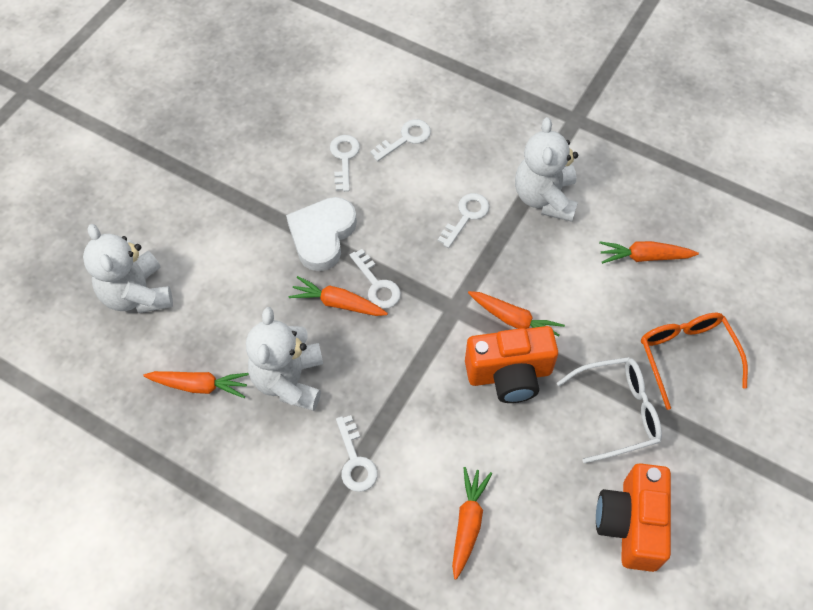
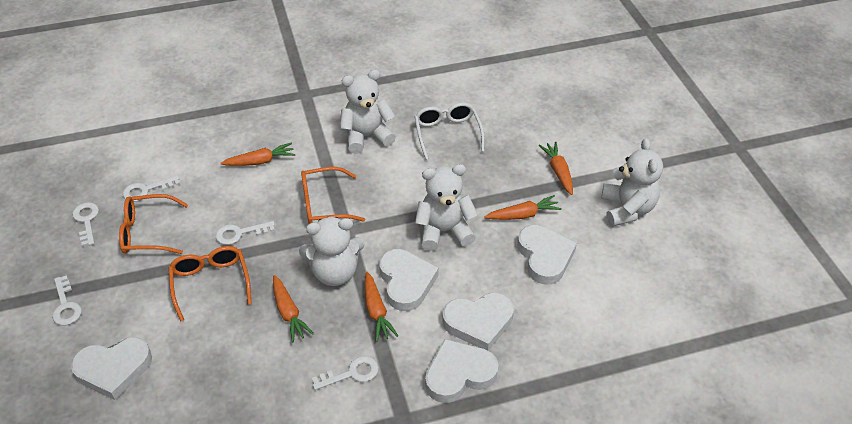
orange camera: 2 -> 0
orange glasses: 1 -> 3
white heart: 1 -> 5
white teddy bear: 3 -> 4

